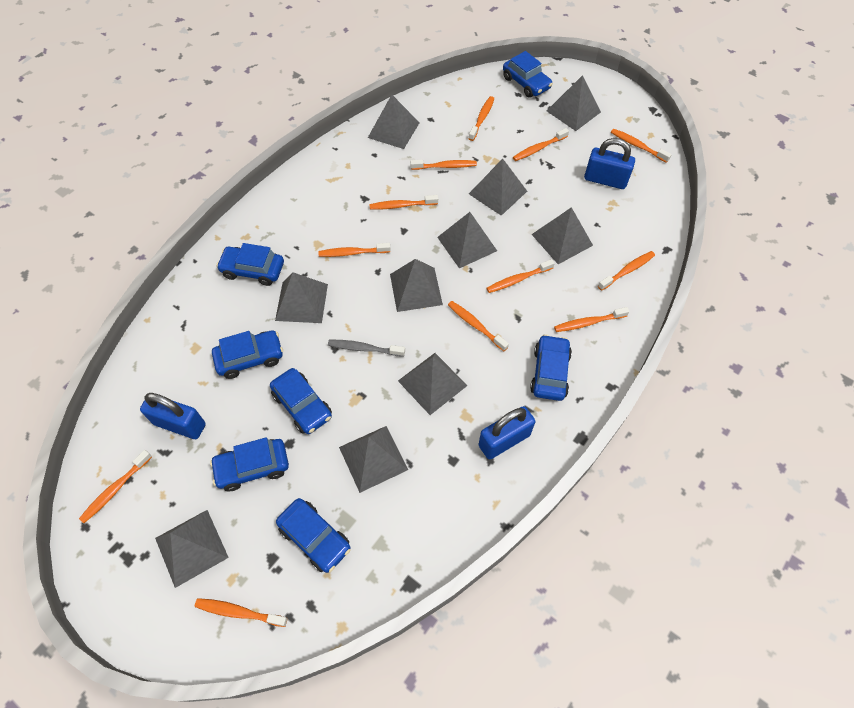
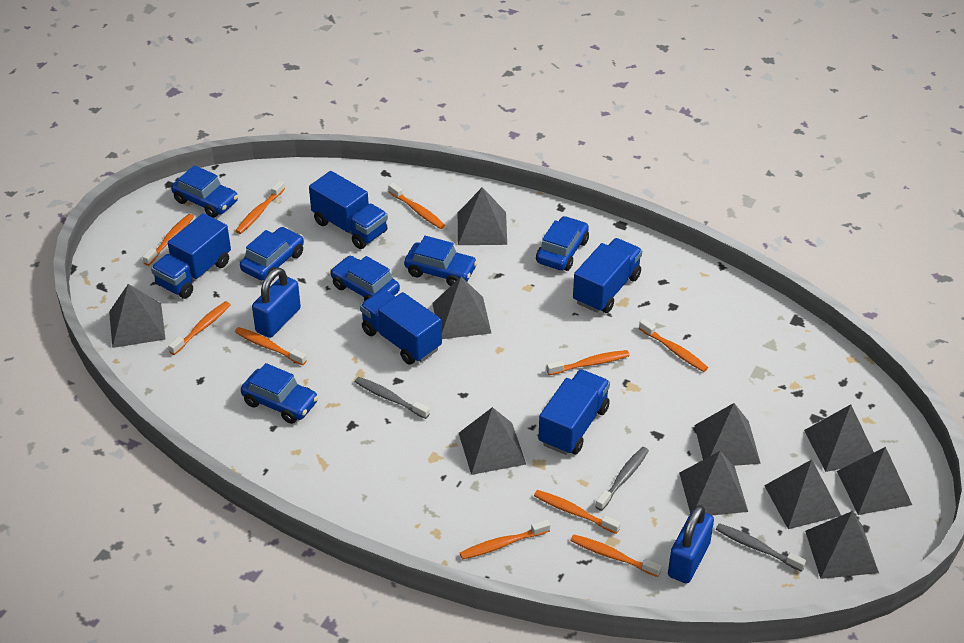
blue car: 7 -> 6
blue padlock: 3 -> 2
blue truck: 0 -> 5
grey toothbrush: 1 -> 3
orange toothbrush: 12 -> 10

